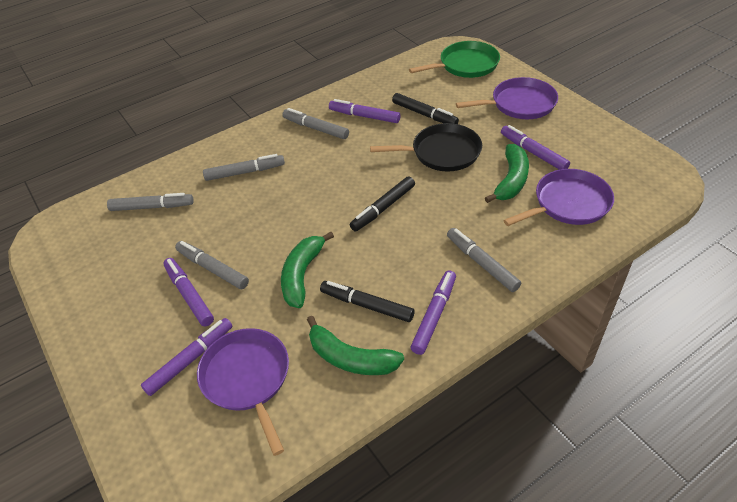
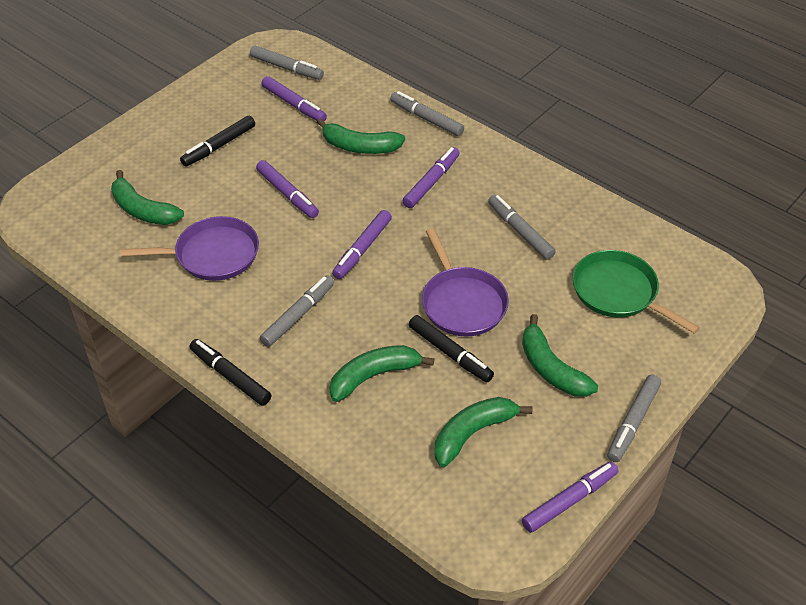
black pan: 1 -> 0
green banana: 3 -> 5
purple pan: 3 -> 2

